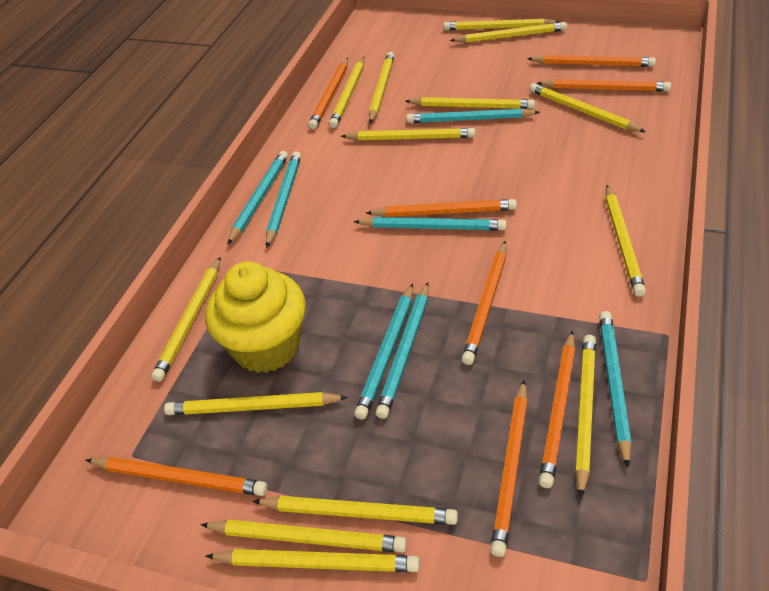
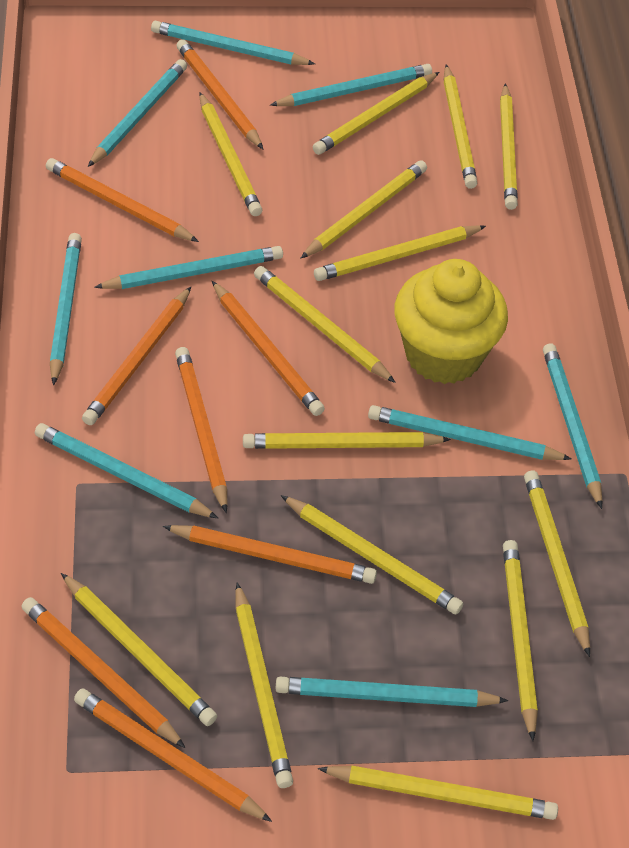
turquoise pencil: 7 -> 9

